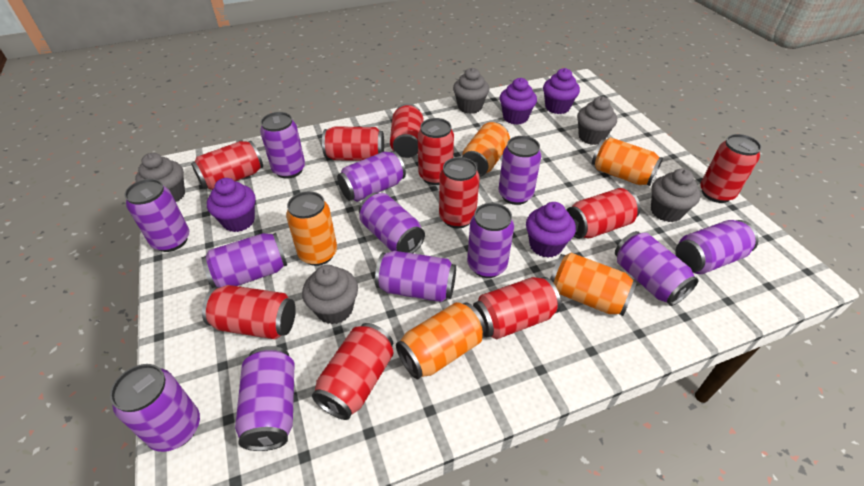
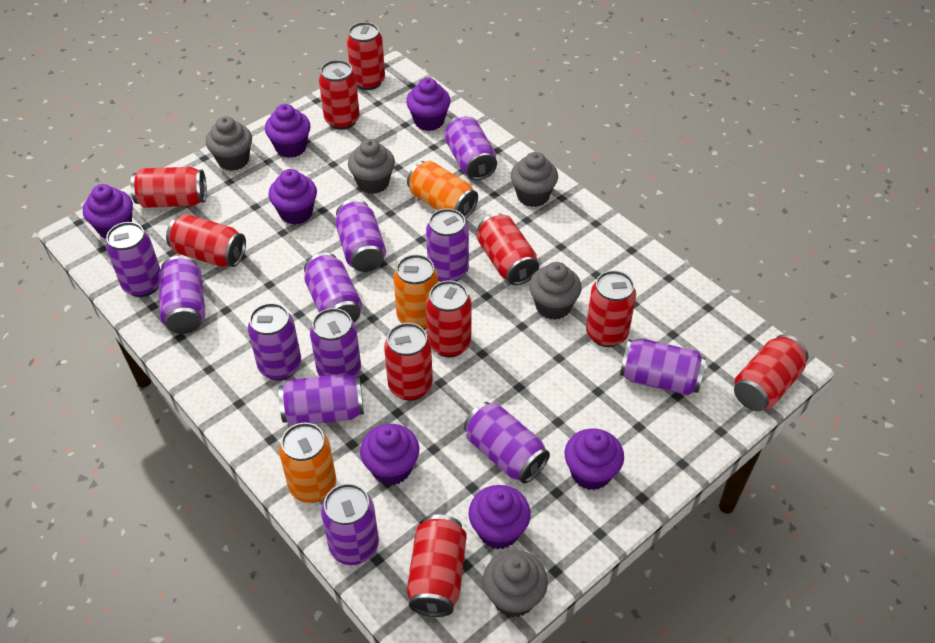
orange can: 5 -> 3
purple cupcake: 4 -> 7

